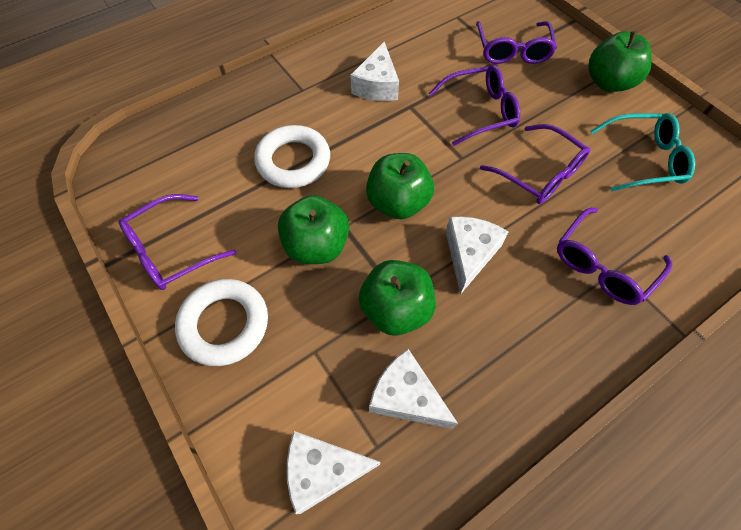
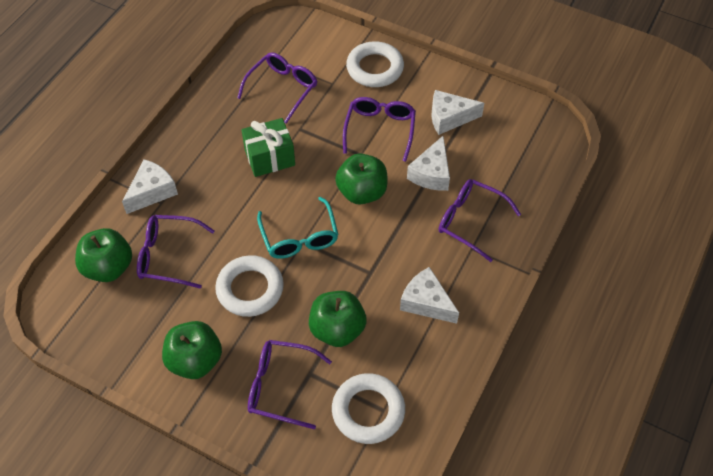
green gift: 0 -> 1
white ring: 2 -> 3

